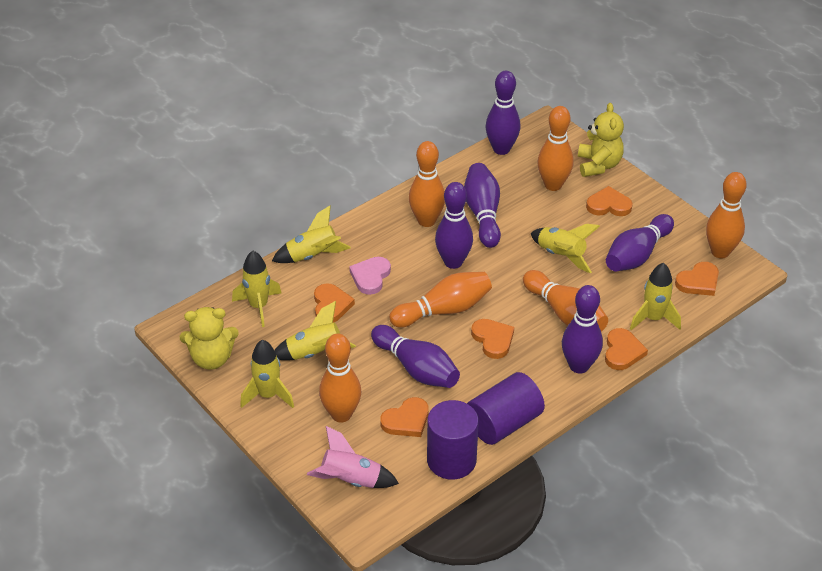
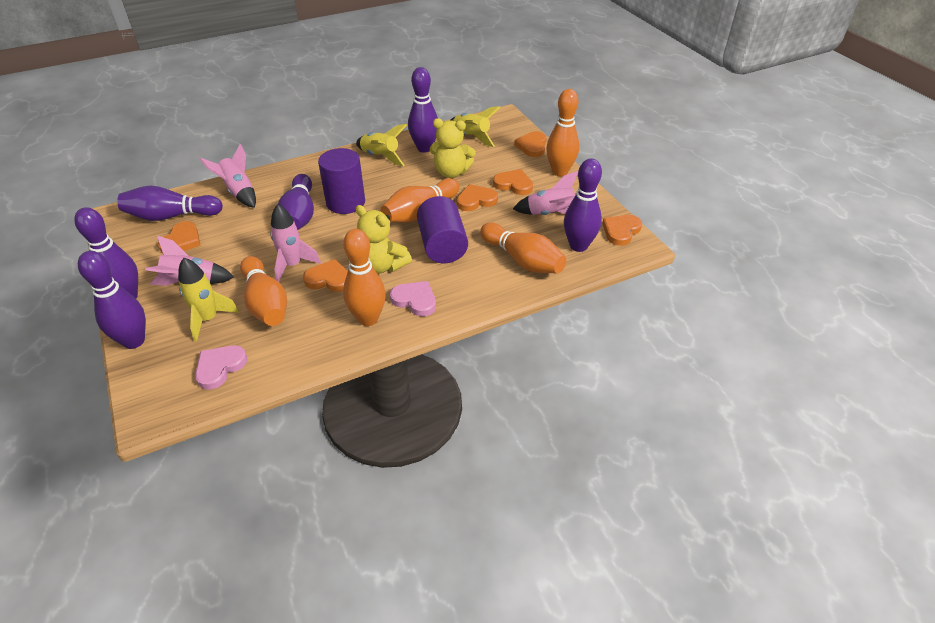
orange bowling pin: 6 -> 5
pink heart: 1 -> 2
pink rocket: 1 -> 4
yellow rocket: 6 -> 3

